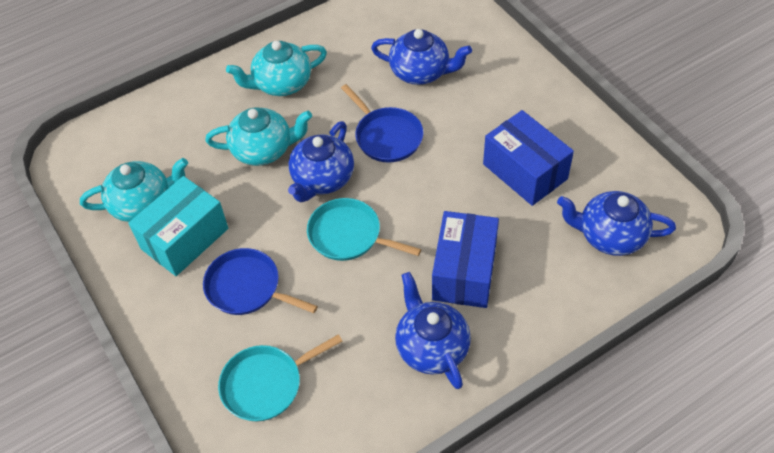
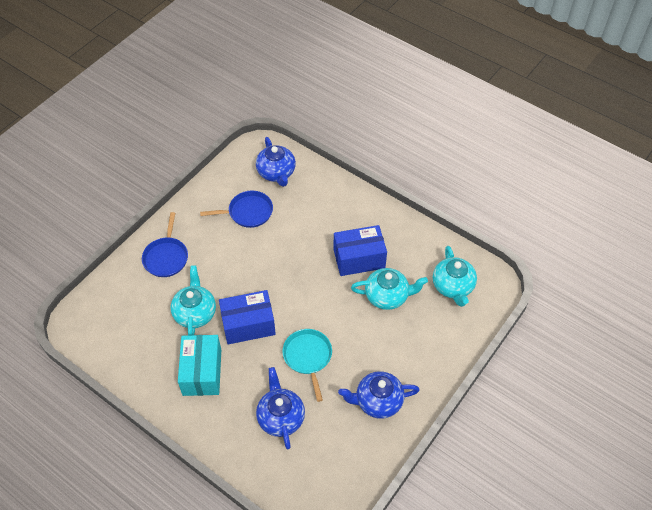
blue teapot: 4 -> 3
turquoise pan: 2 -> 1

